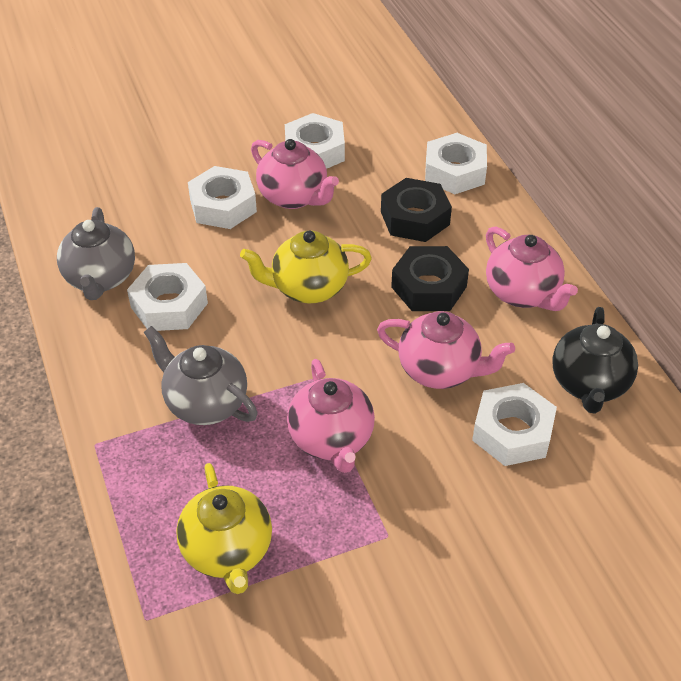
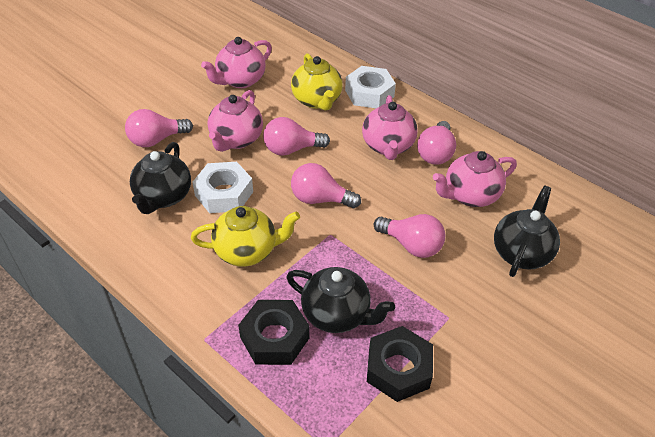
black teapot: 1 -> 3
grey teapot: 2 -> 0
pink light bulb: 0 -> 5
white nut: 5 -> 2

